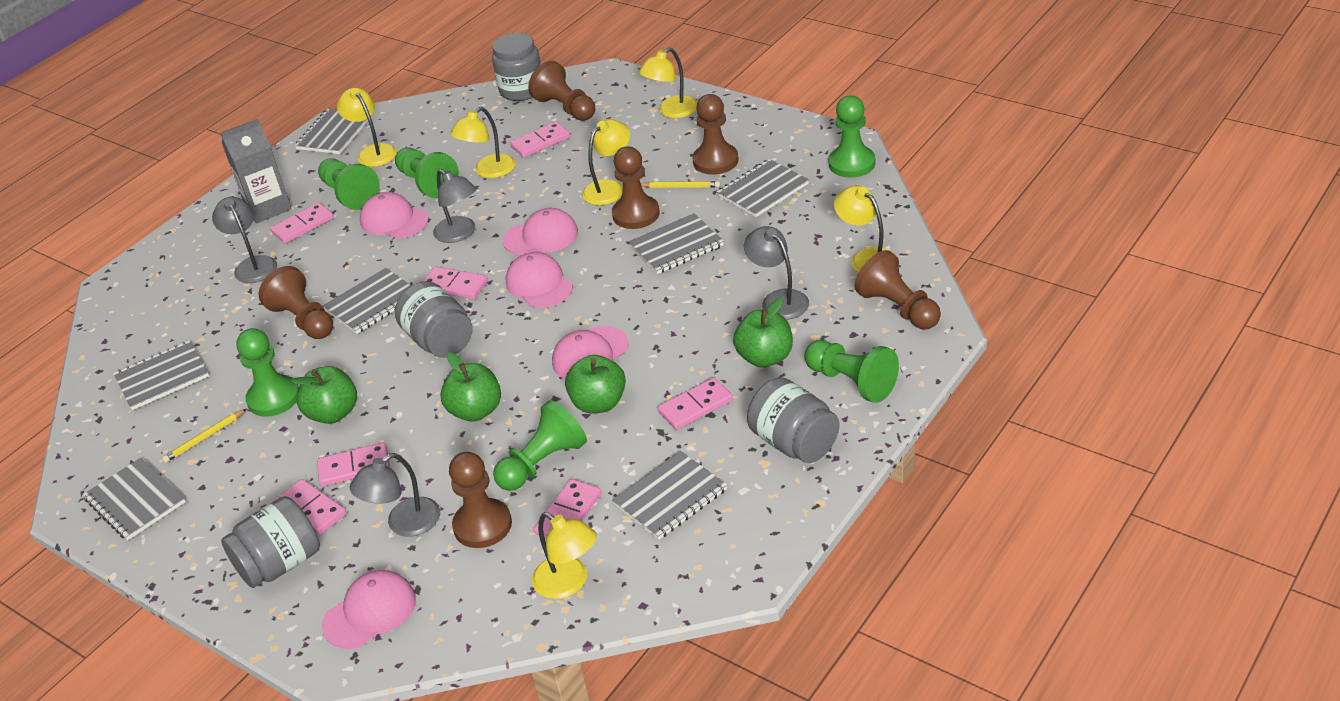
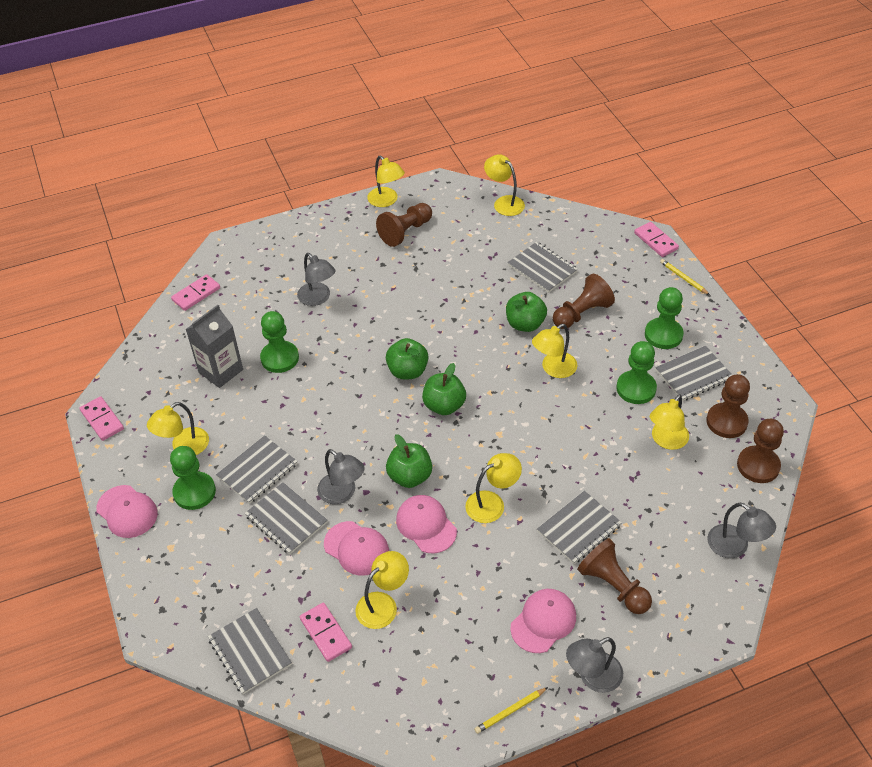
brown pawn: 6 -> 5
green pawn: 6 -> 4
grey jar: 4 -> 0
grey notebook: 7 -> 6
pink cap: 5 -> 4
pink domino: 7 -> 4
yellow lamp: 6 -> 7

